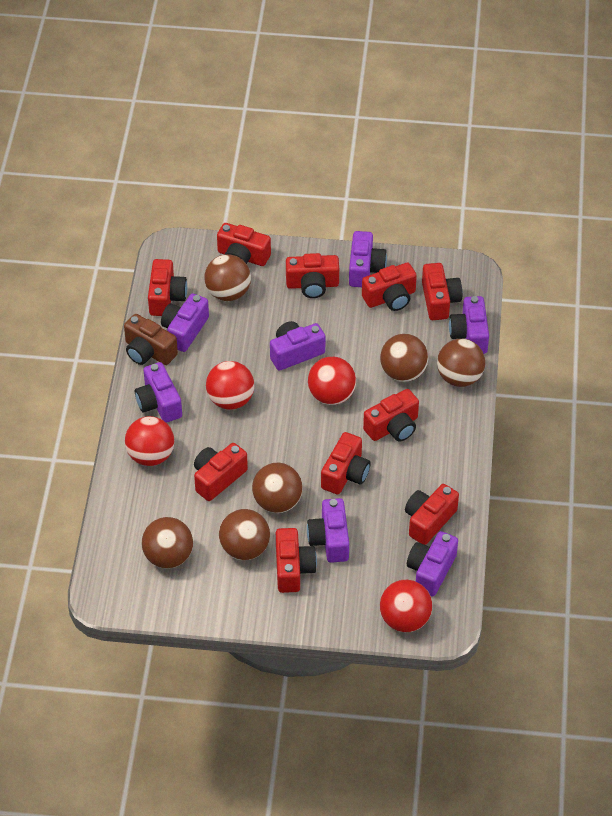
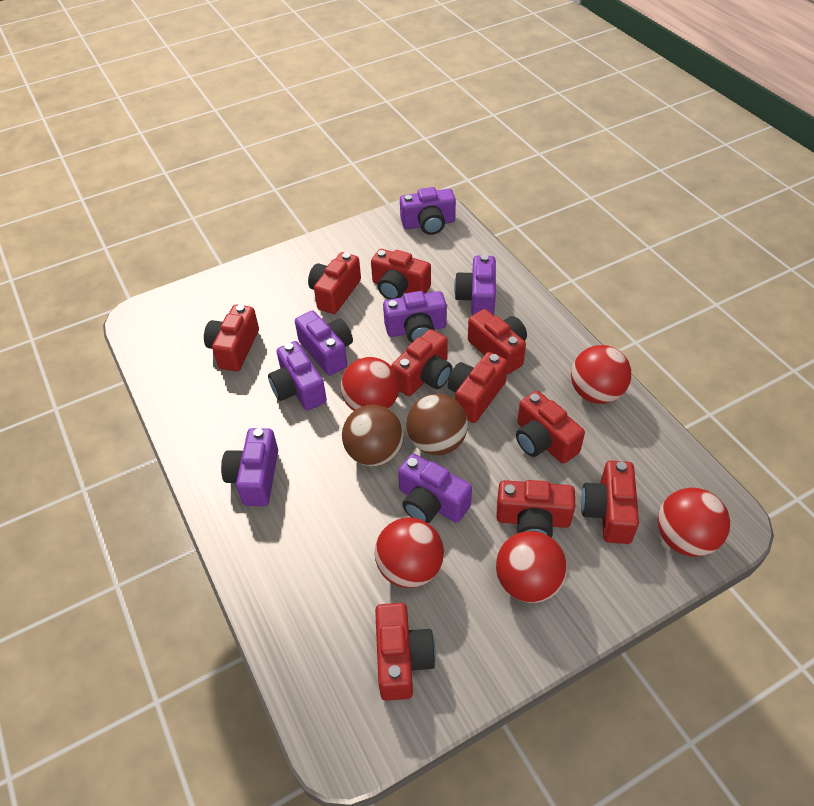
brown ball: 6 -> 2
brown camera: 1 -> 0
red ball: 4 -> 5

